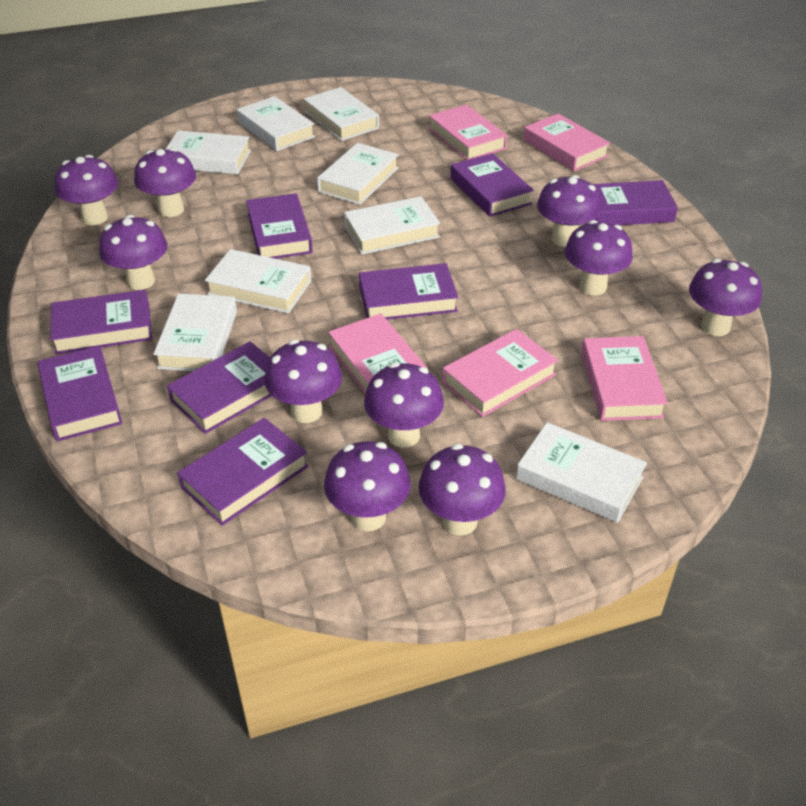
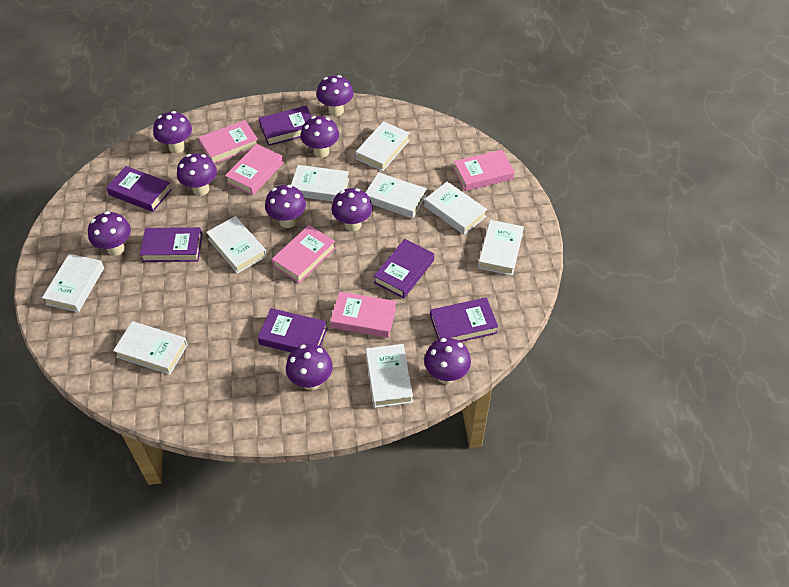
purple book: 8 -> 6
purple mushroom: 10 -> 9
white book: 8 -> 9

